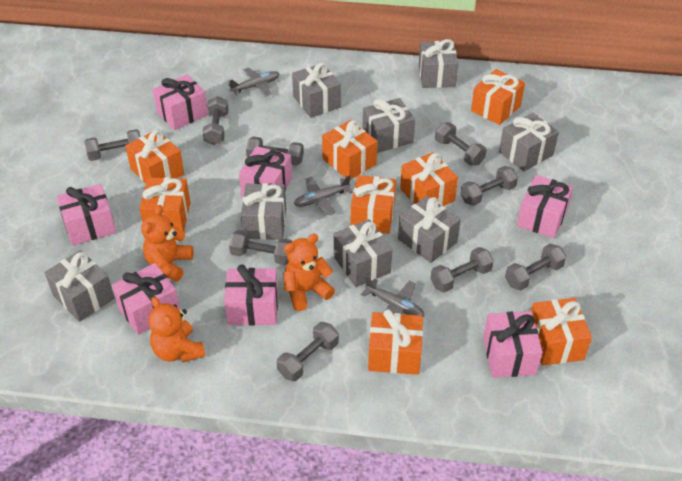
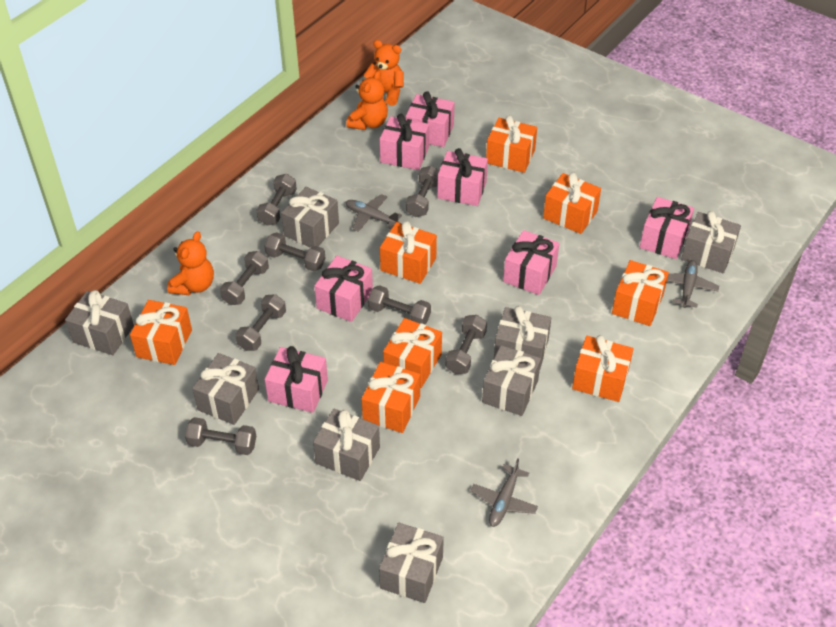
grey dumbbell: 9 -> 8

